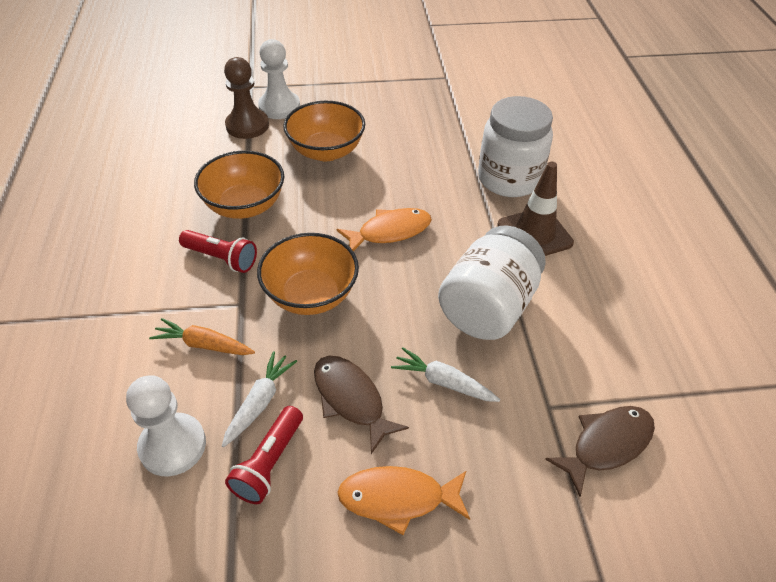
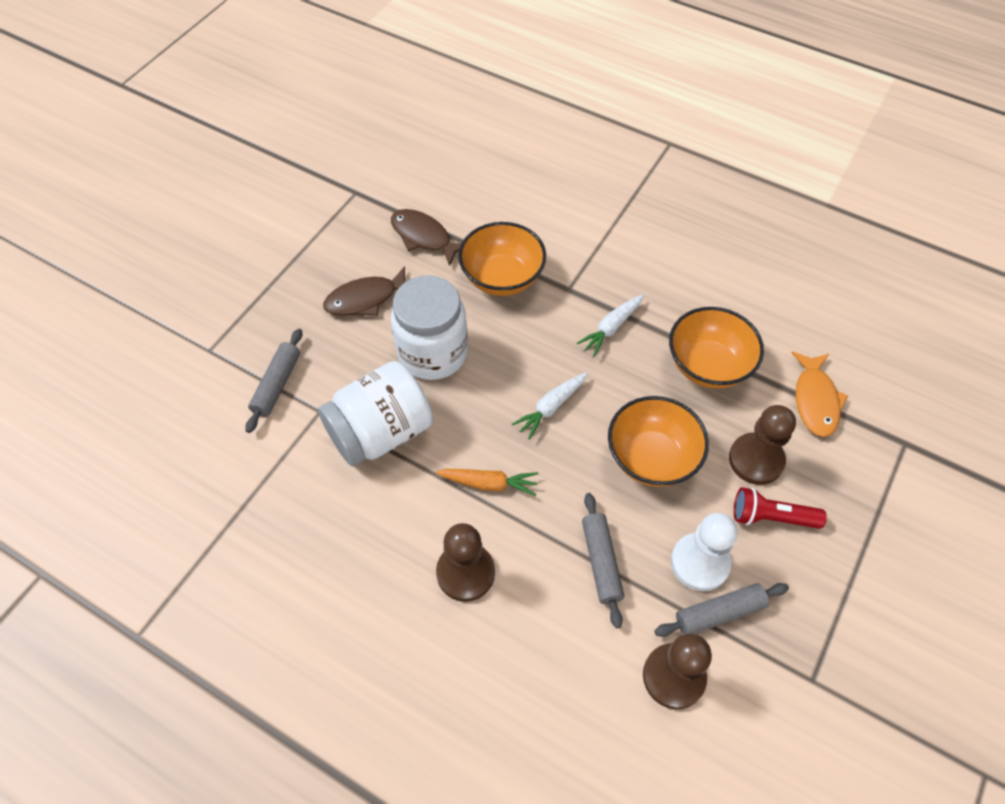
brown pawn: 1 -> 3
brown traffic cone: 1 -> 0
grey rolling pin: 0 -> 3
orange fish: 2 -> 1
red flashlight: 2 -> 1
white pawn: 2 -> 1

